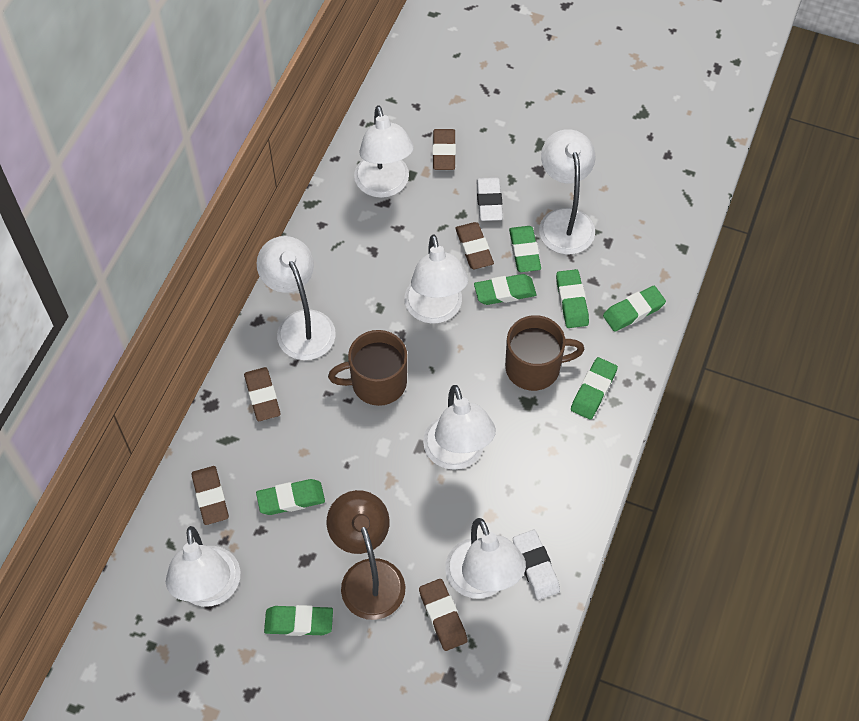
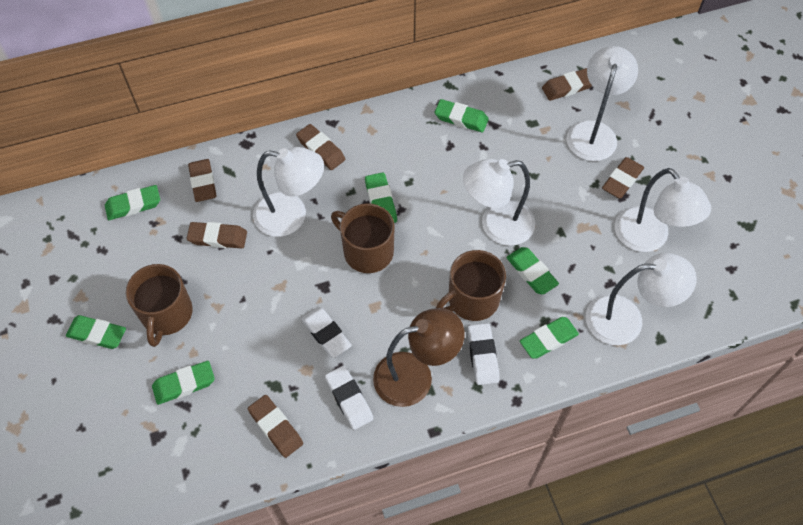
brown eraser: 5 -> 6
brown mug: 2 -> 3
white eraser: 2 -> 3
white lamp: 7 -> 5

